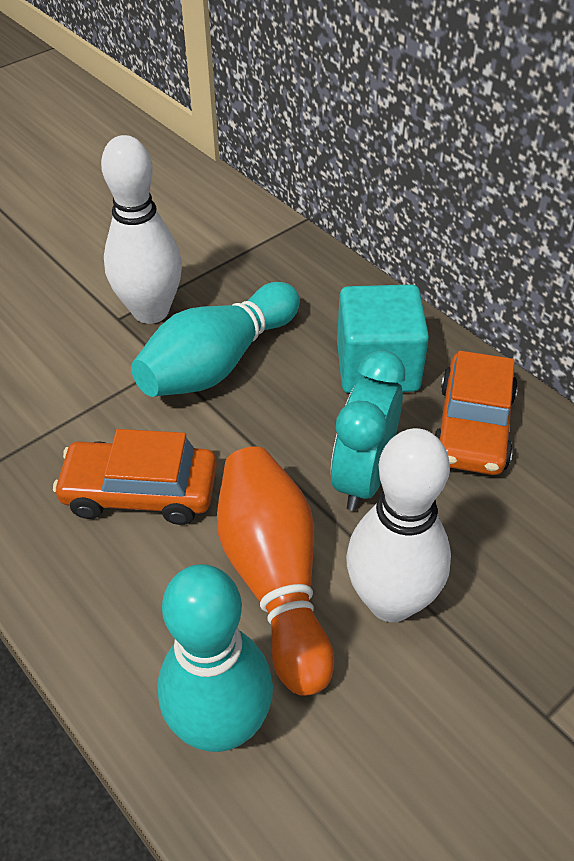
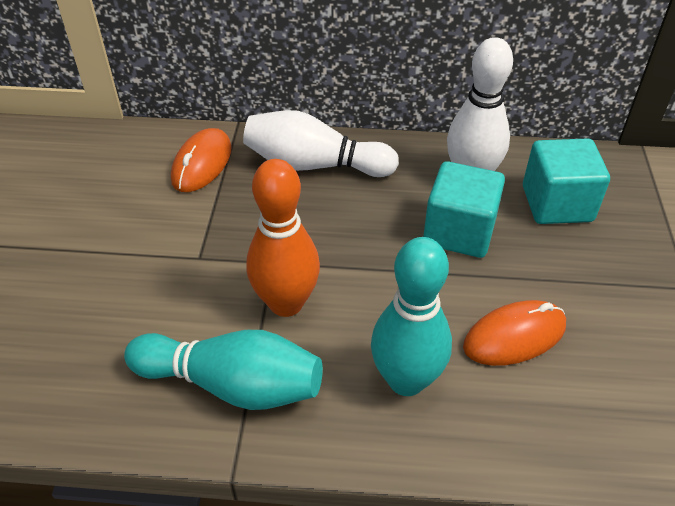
orange car: 2 -> 0
orange mouse: 0 -> 2
turquoise clock: 1 -> 0
turquoise cube: 1 -> 2

